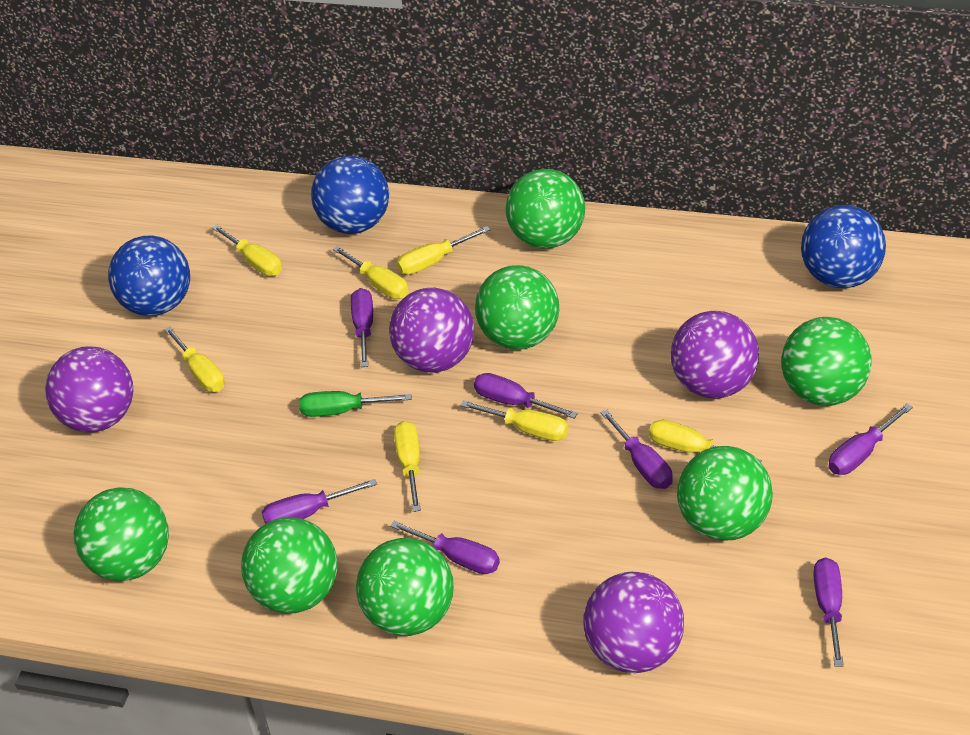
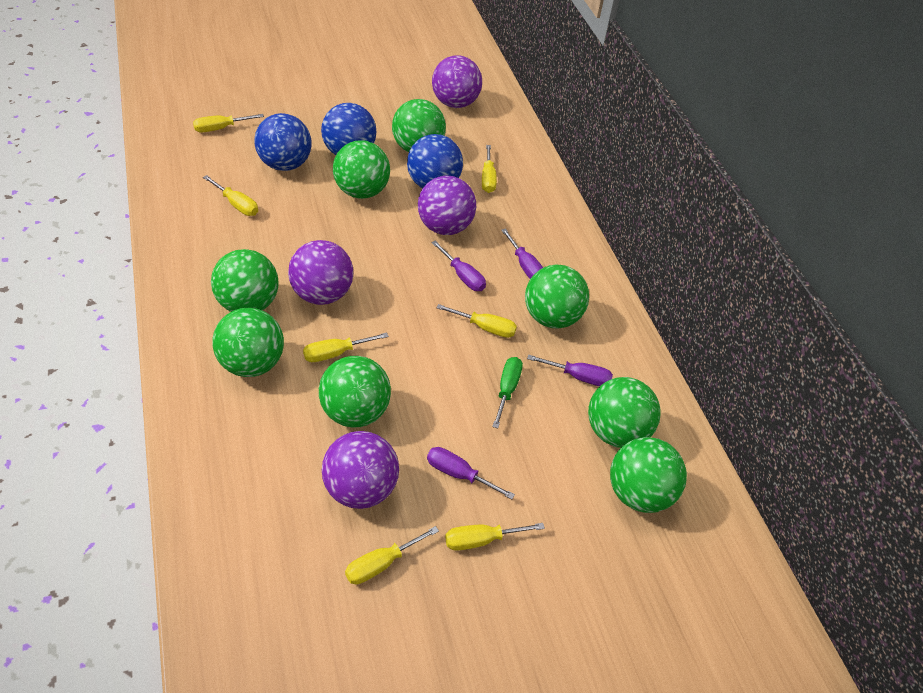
green ball: 7 -> 8
purple screwdriver: 7 -> 4

